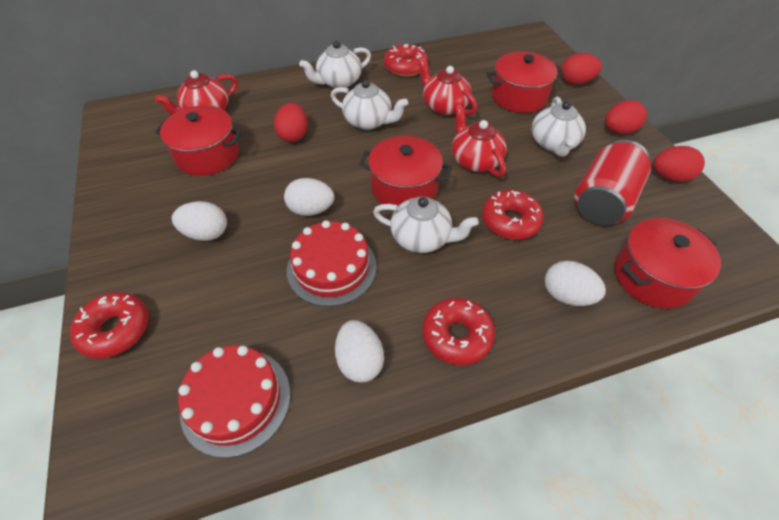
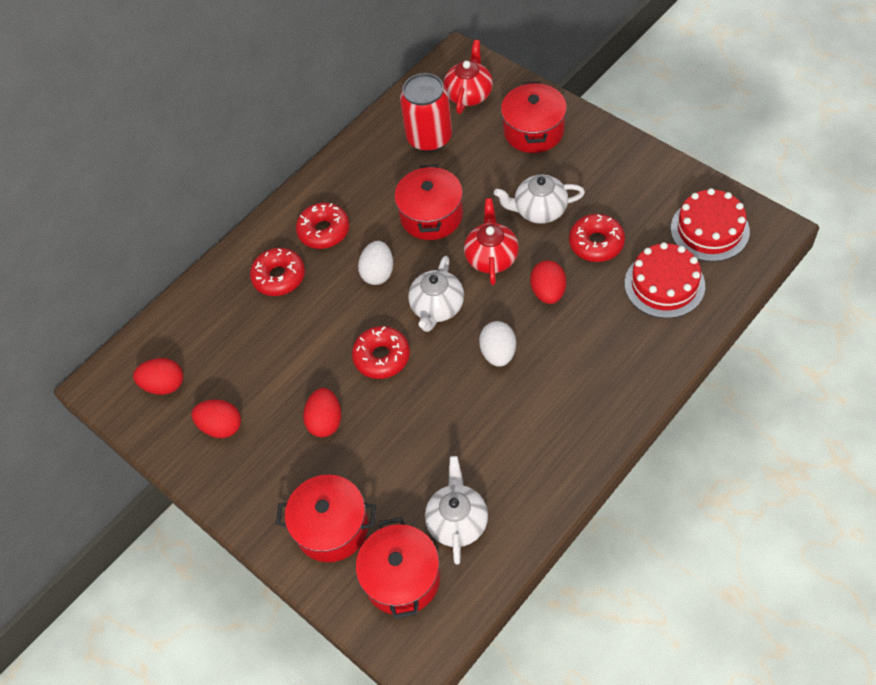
red teapot: 3 -> 2
white egg: 4 -> 2
white teapot: 4 -> 3

